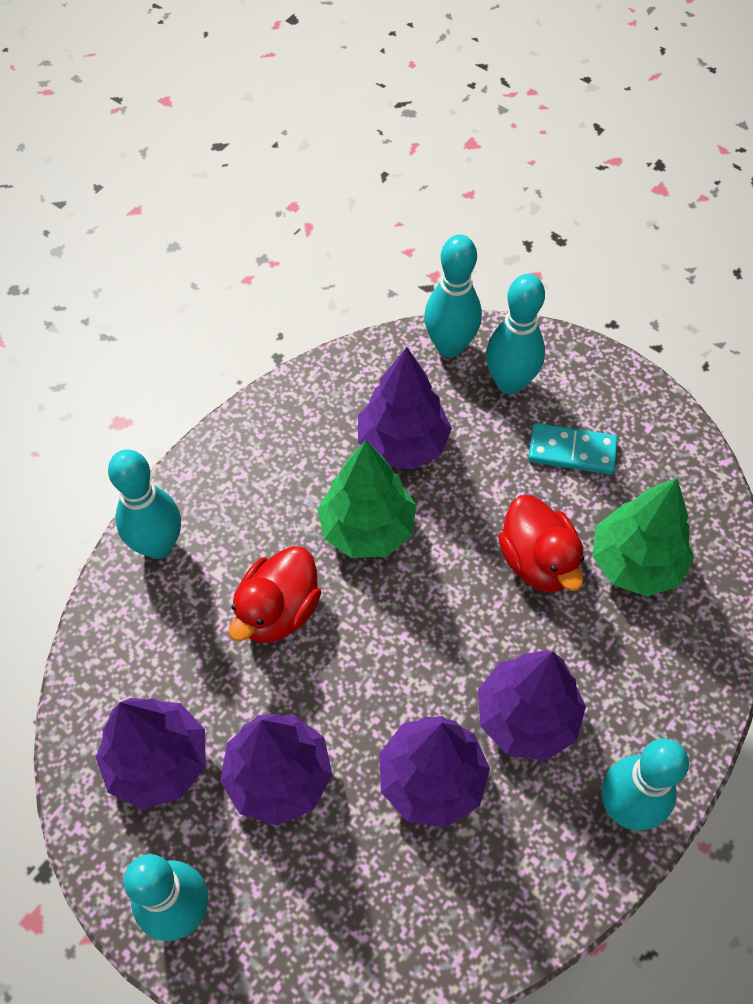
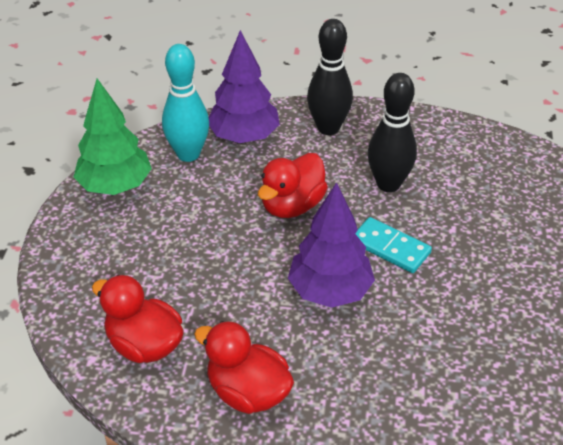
black bowling pin: 0 -> 2
green tree: 2 -> 1
purple tree: 5 -> 2
red duck: 2 -> 3
turquoise bowling pin: 5 -> 1

